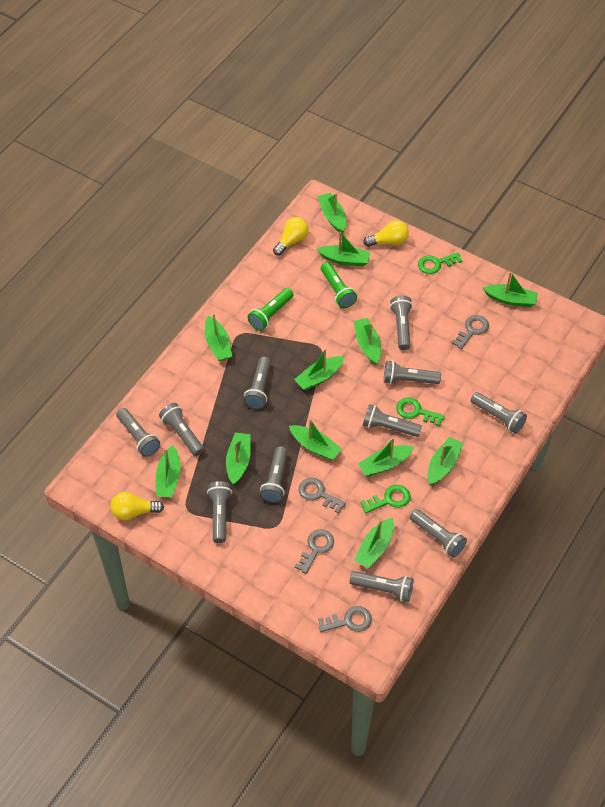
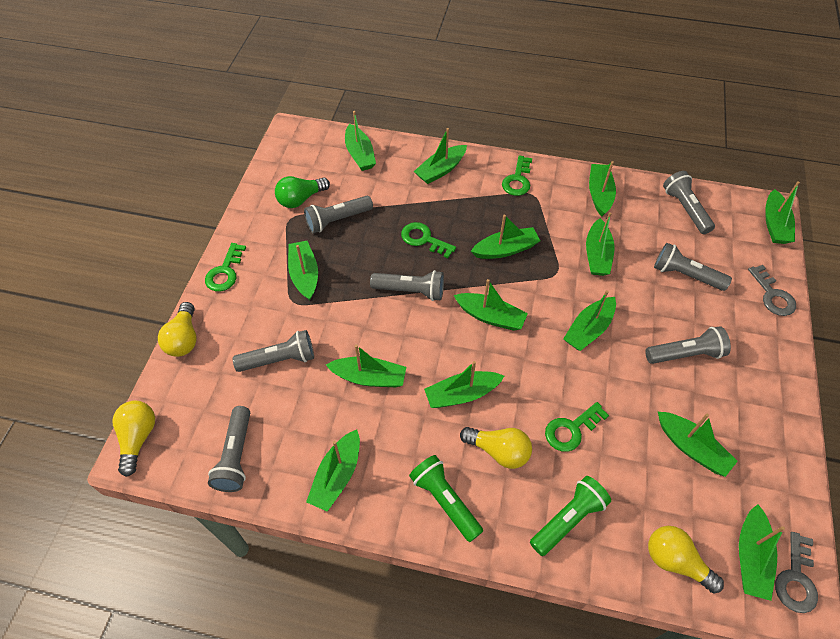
green boat: 12 -> 14
green key: 3 -> 4
green light bulb: 0 -> 1
grey flashlight: 11 -> 7
grey key: 4 -> 2
yellow light bulb: 3 -> 4

